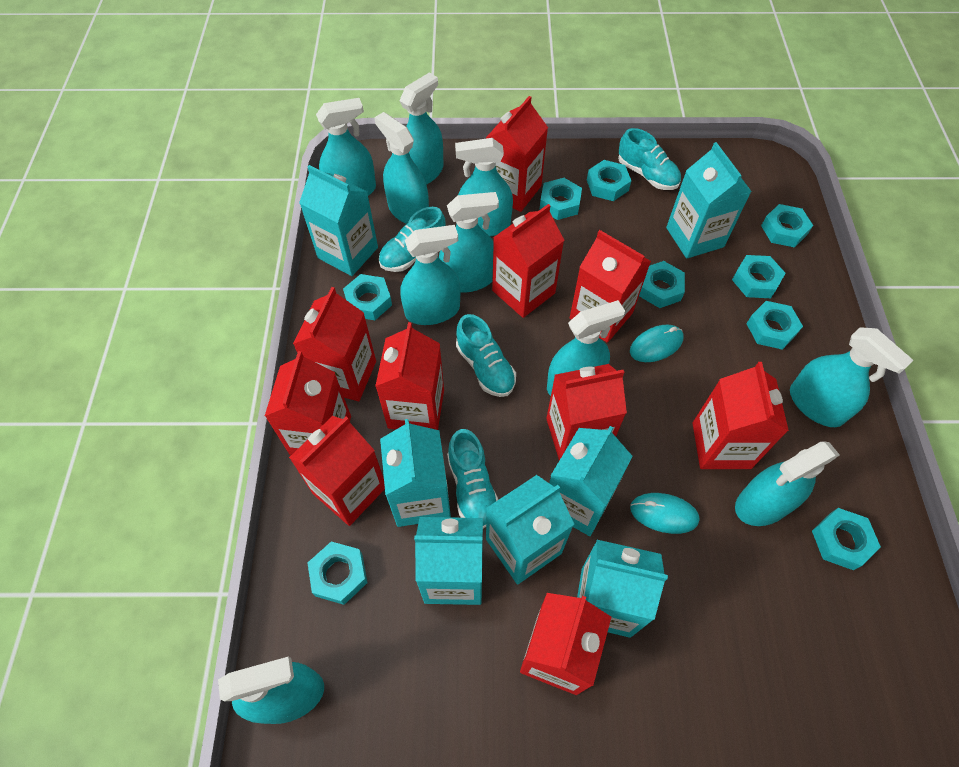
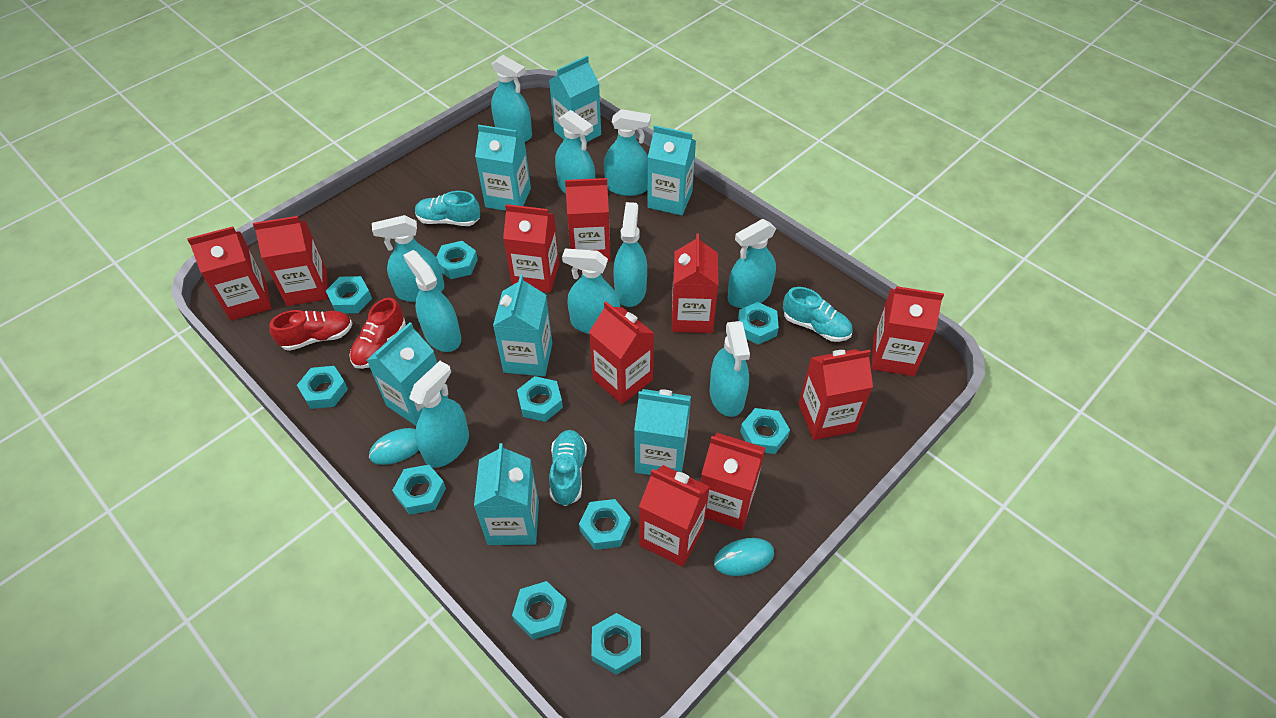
red shoe: 0 -> 2
turquoise nut: 9 -> 10
turquoise shoe: 4 -> 3

